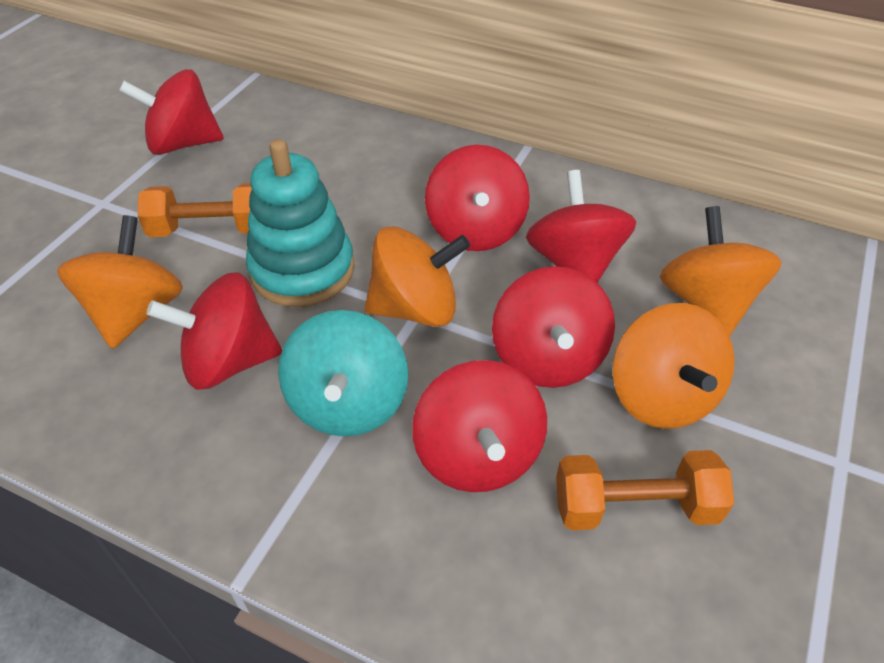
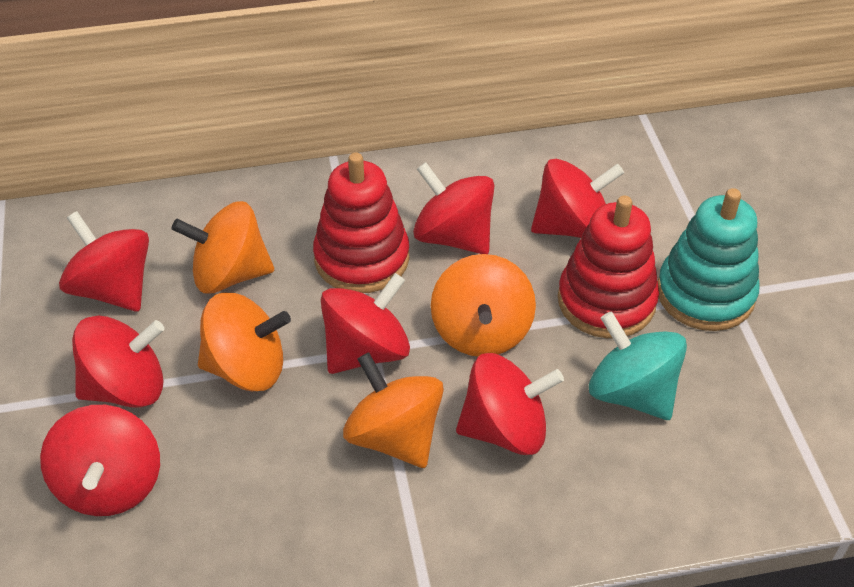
orange dumbbell: 2 -> 0
red spinning top: 6 -> 7
red stacking toy: 0 -> 2

